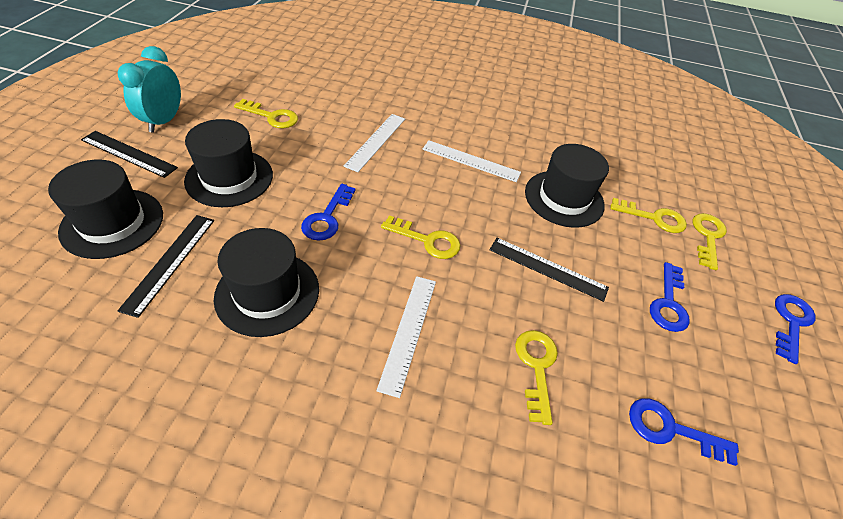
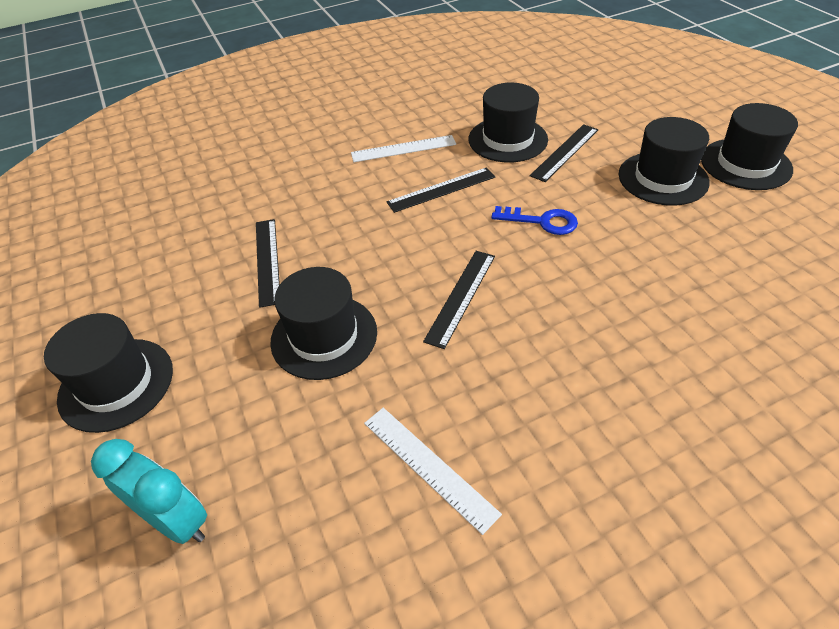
black hat: 4 -> 5
black ruler: 3 -> 4
blue key: 4 -> 1
white ruler: 3 -> 2
yellow key: 5 -> 0

